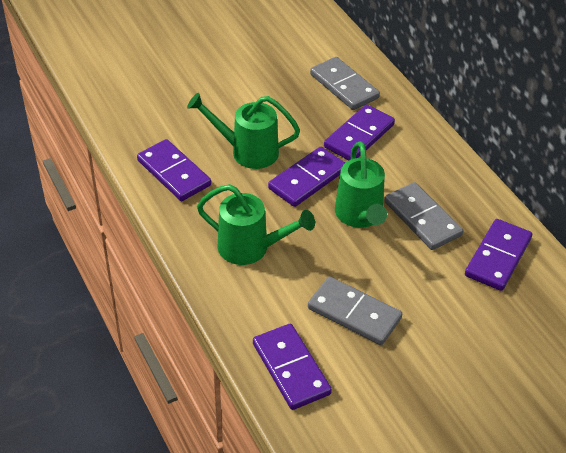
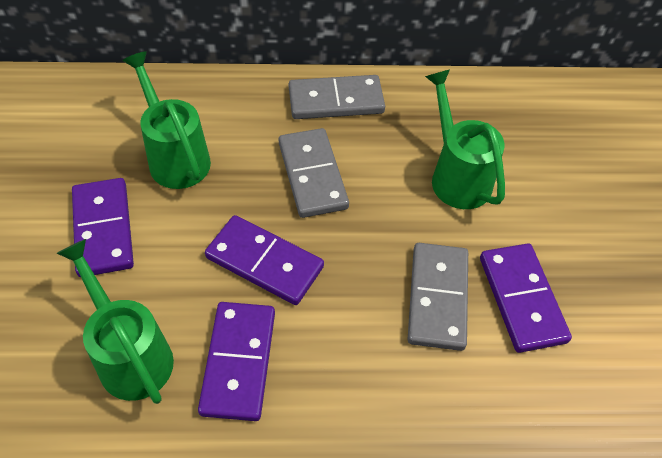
purple domino: 5 -> 4

